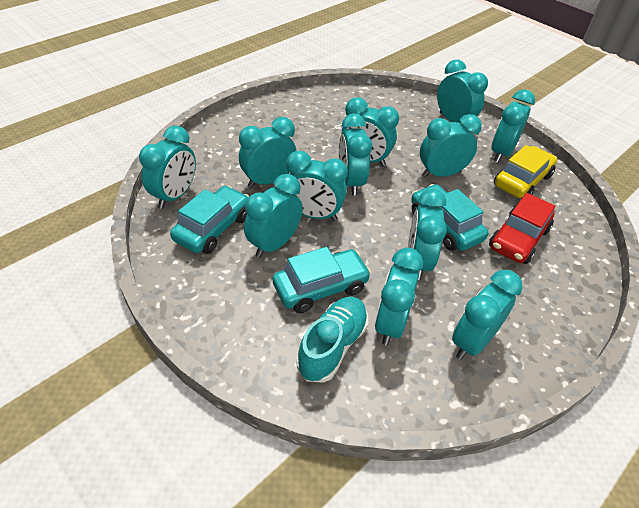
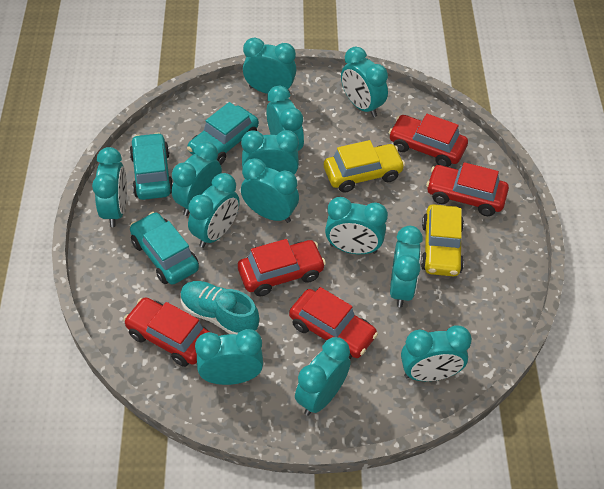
red car: 1 -> 5
turquoise clock: 12 -> 13
yellow car: 1 -> 2

